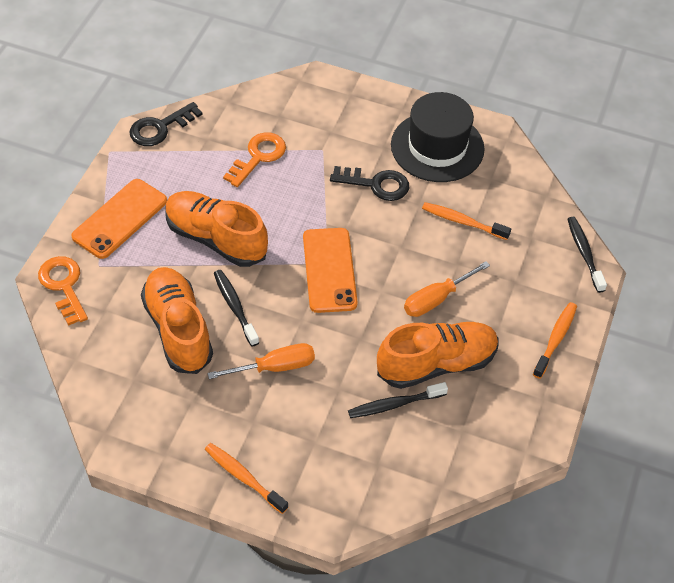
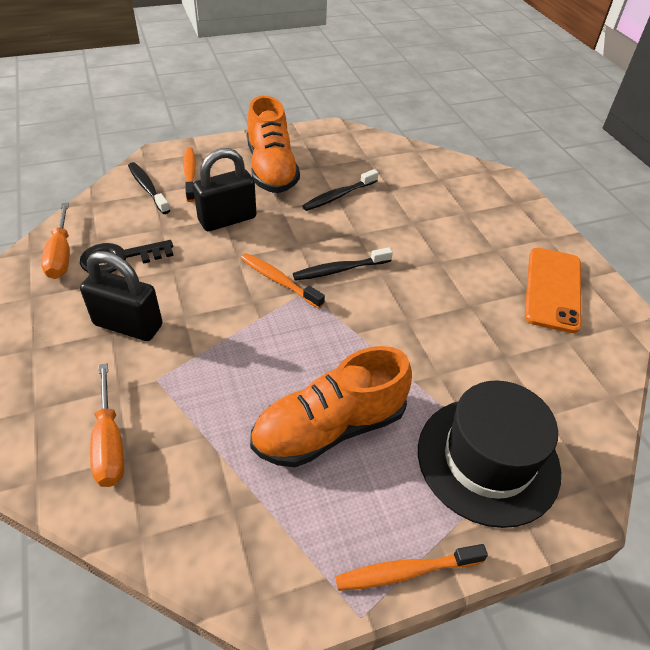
black key: 2 -> 1
black padlock: 0 -> 2
orange key: 2 -> 0
orange phone: 2 -> 1
orange shoe: 3 -> 2

